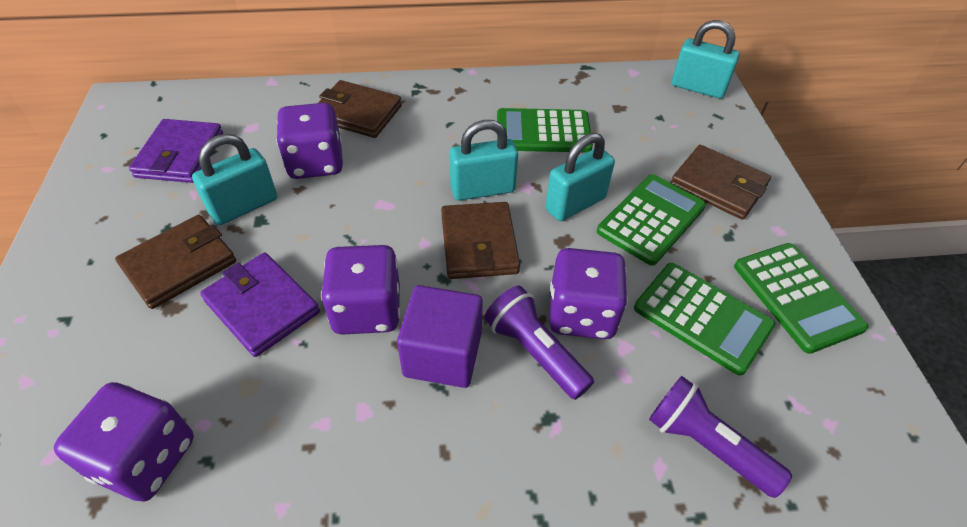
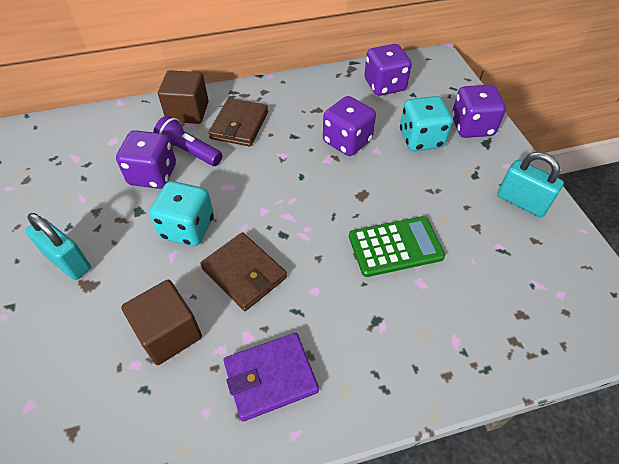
brown cube: 0 -> 2
brown wallet: 4 -> 2
green calculator: 4 -> 1
purple cube: 1 -> 0
purple flashlight: 2 -> 1
purple wallet: 2 -> 1
turquoise dice: 0 -> 2
turquoise padlock: 4 -> 2

